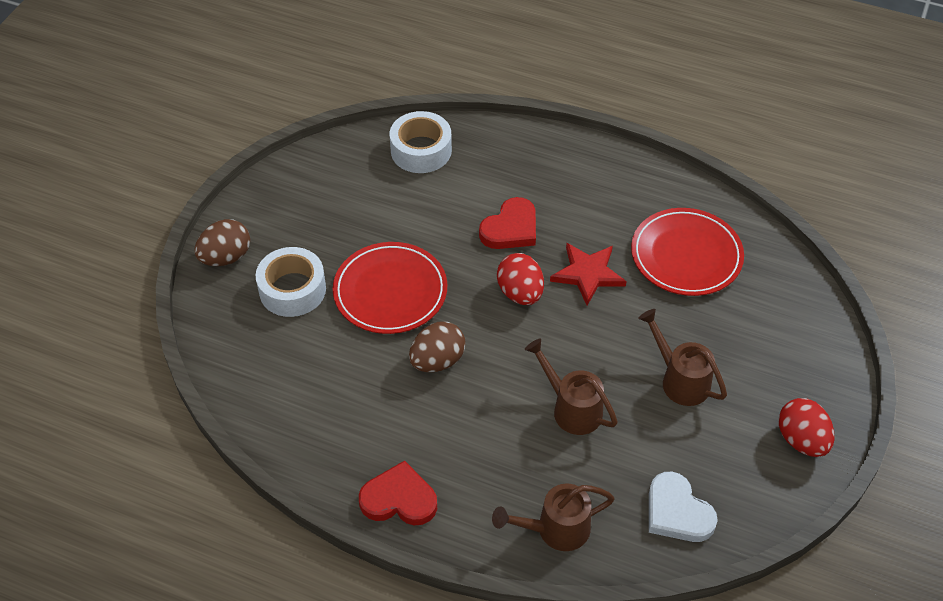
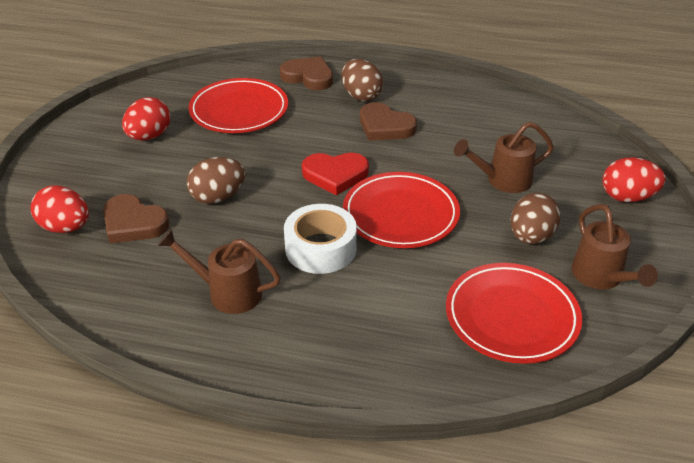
brown egg: 2 -> 3
brown heart: 0 -> 3
red egg: 2 -> 3
red heart: 2 -> 1
red plate: 2 -> 3
red star: 1 -> 0
white heart: 1 -> 0
white tape: 2 -> 1

